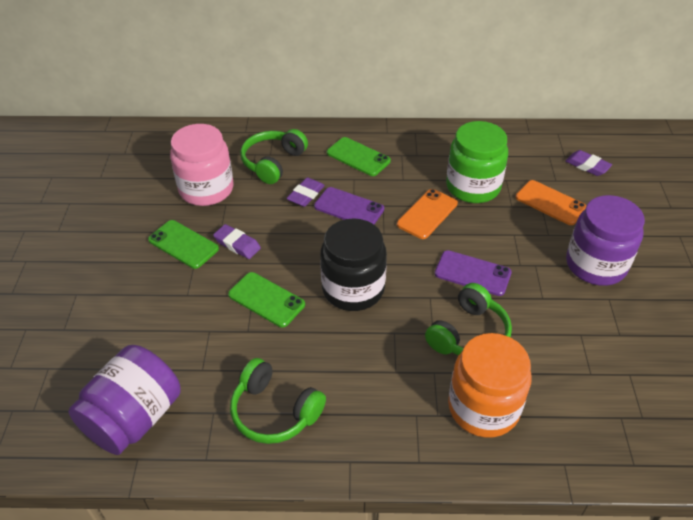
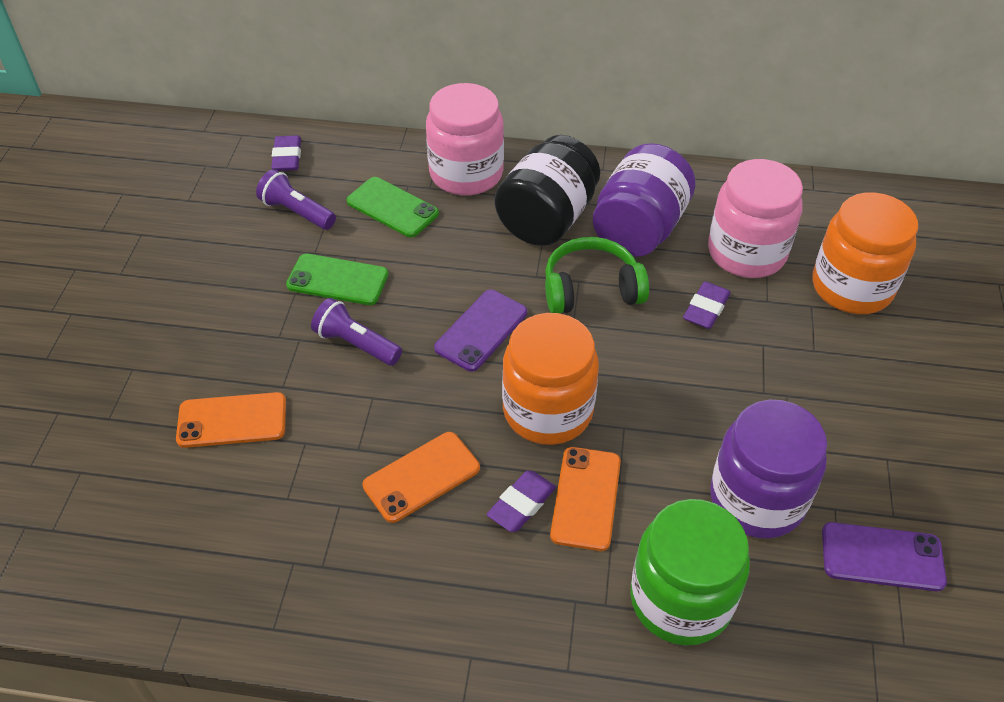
green headphones: 3 -> 1
green phone: 3 -> 2
orange jar: 1 -> 2
orange phone: 2 -> 3
pink jar: 1 -> 2
purple flashlight: 0 -> 2

